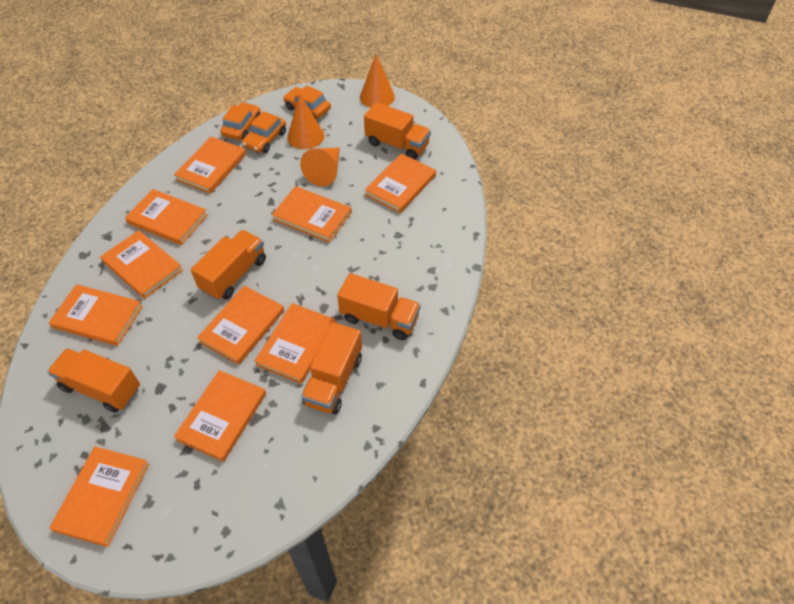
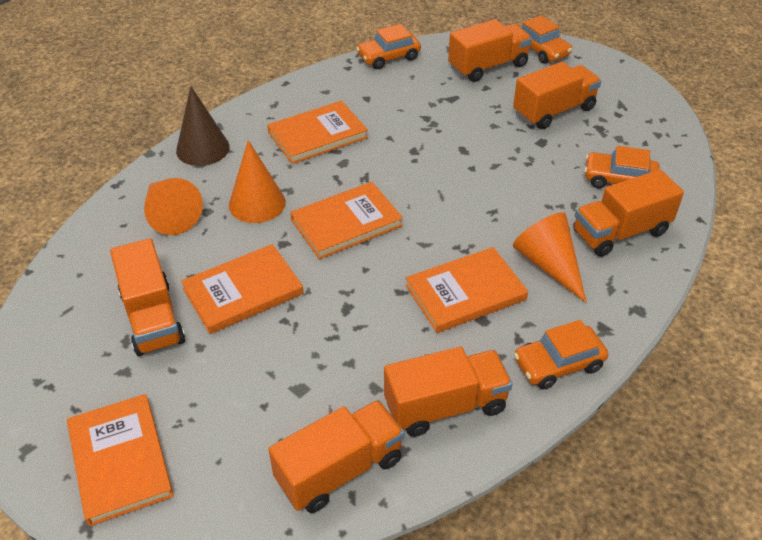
brown cone: 0 -> 1
orange book: 10 -> 5
orange car: 3 -> 4
orange truck: 5 -> 6

